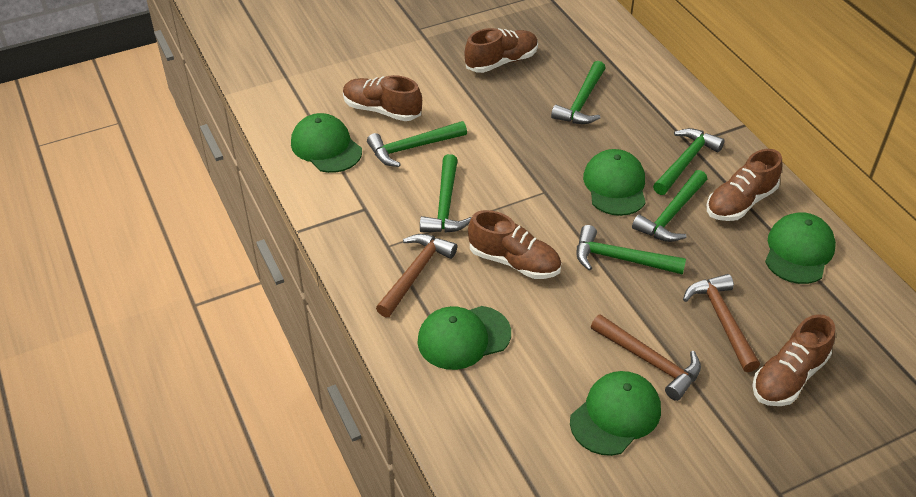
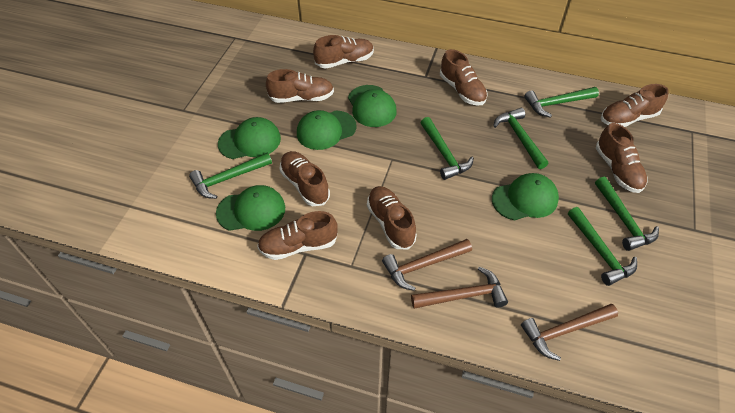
brown shoe: 5 -> 8

